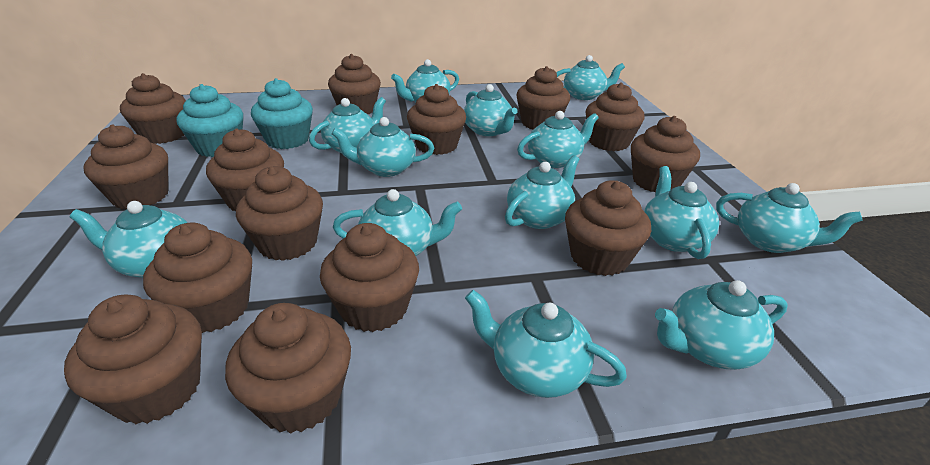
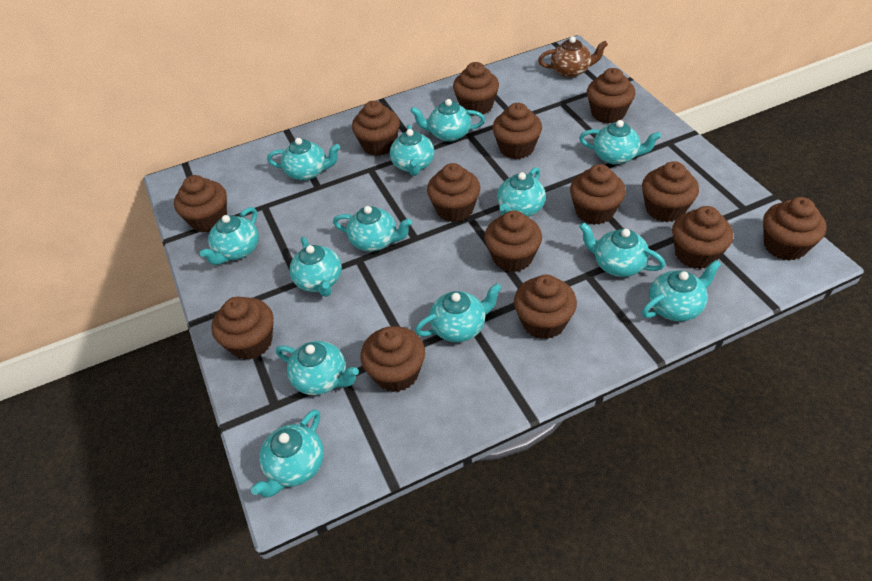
brown teapot: 0 -> 1
turquoise cupcake: 2 -> 0

